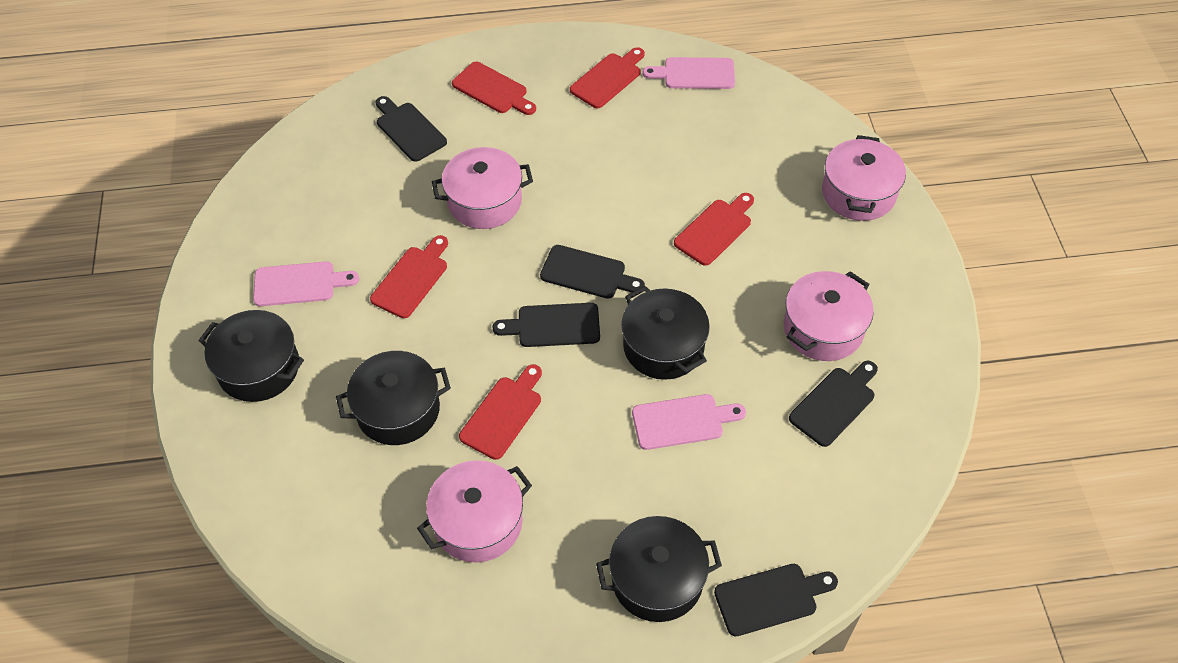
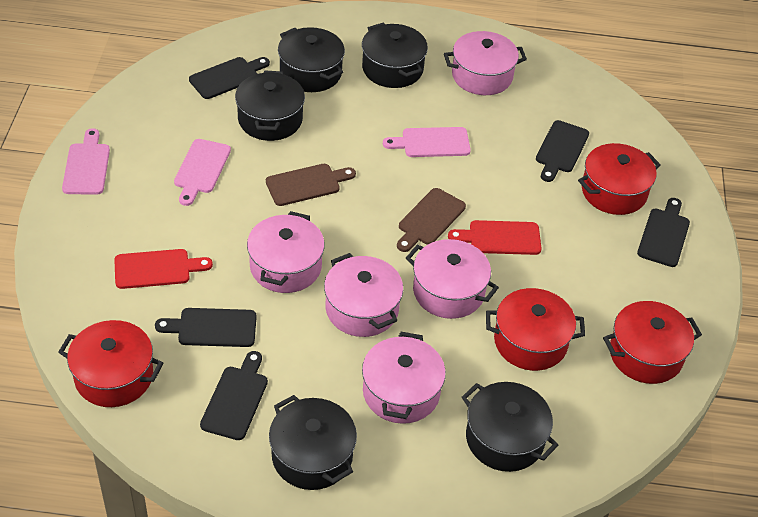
black pot: 4 -> 5
brown cutting board: 0 -> 2
pink pot: 4 -> 5
red cutting board: 5 -> 2
red pot: 0 -> 4

